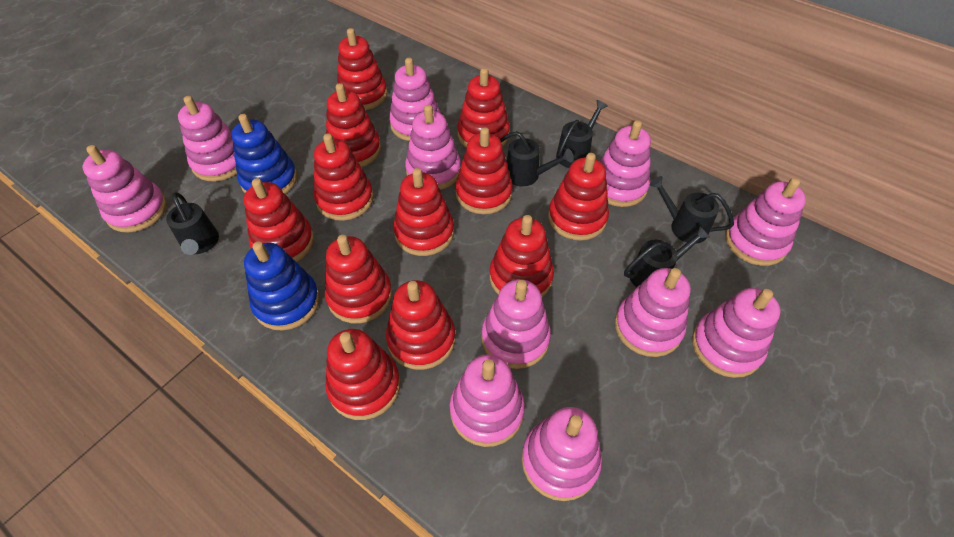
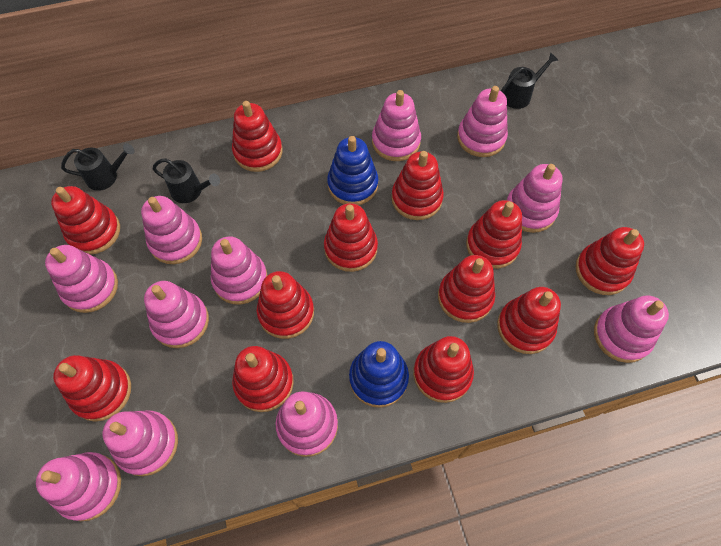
black watering can: 5 -> 3

